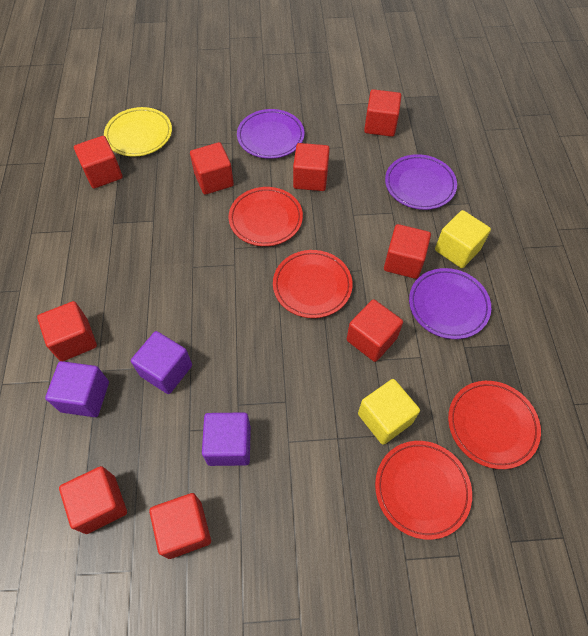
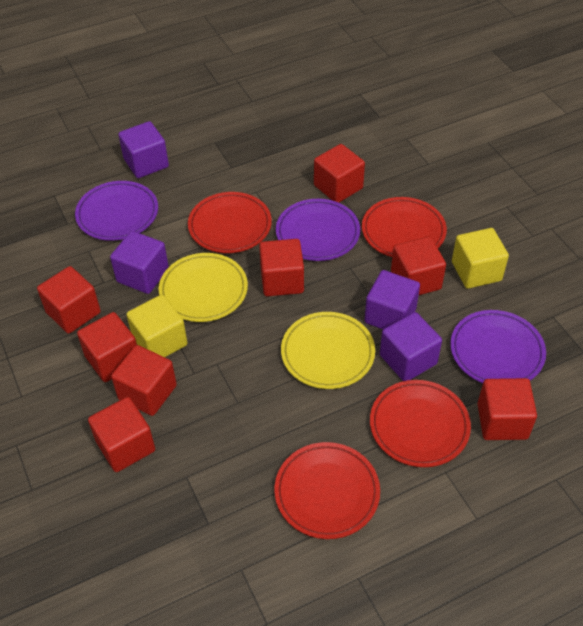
purple cube: 3 -> 4
red cube: 9 -> 8
yellow plate: 1 -> 2

